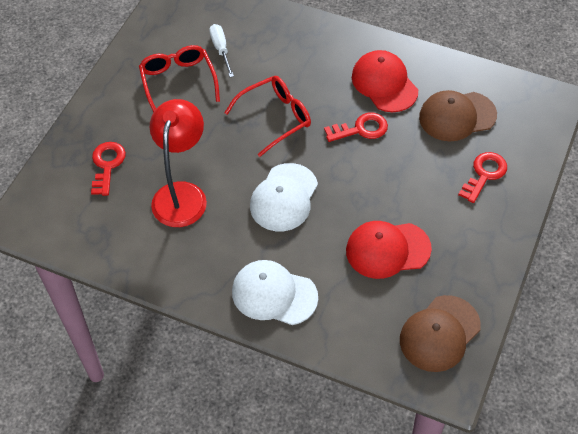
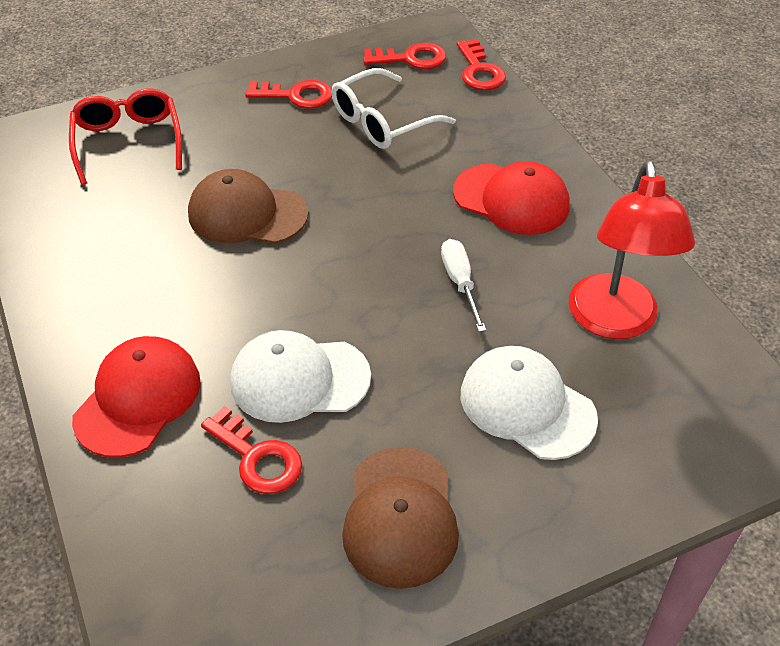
red glasses: 2 -> 1
red key: 3 -> 4
white glasses: 0 -> 1

